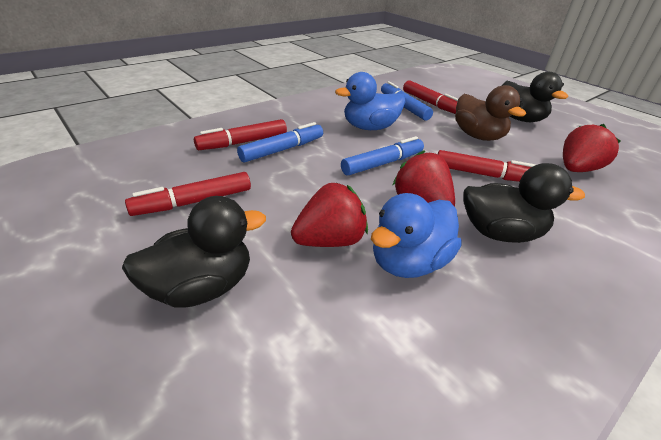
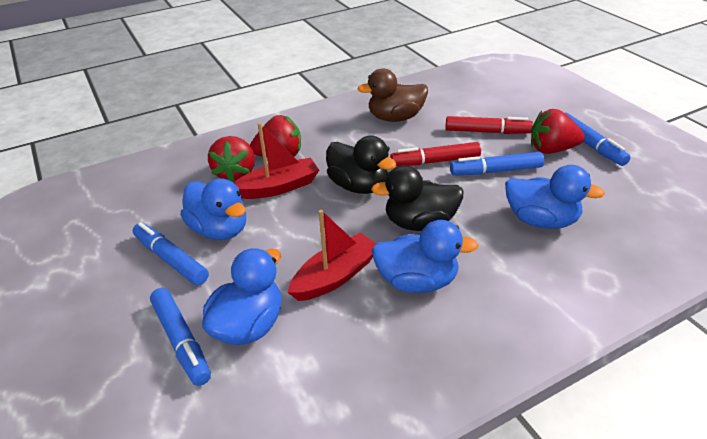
black duck: 3 -> 2
blue duck: 2 -> 4
blue marker: 3 -> 4
red boat: 0 -> 2
red marker: 4 -> 2

